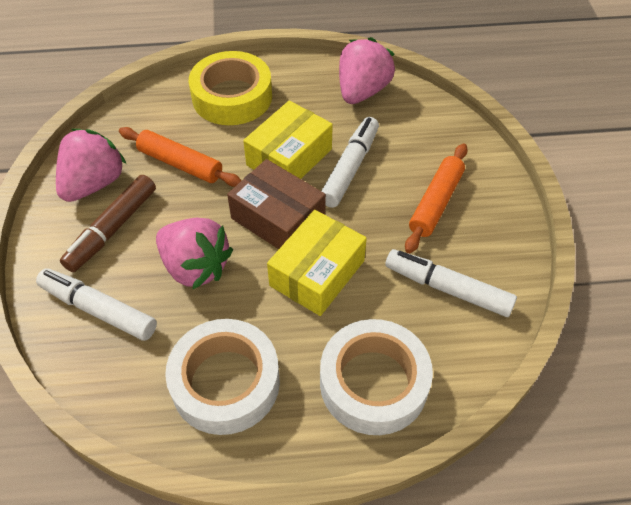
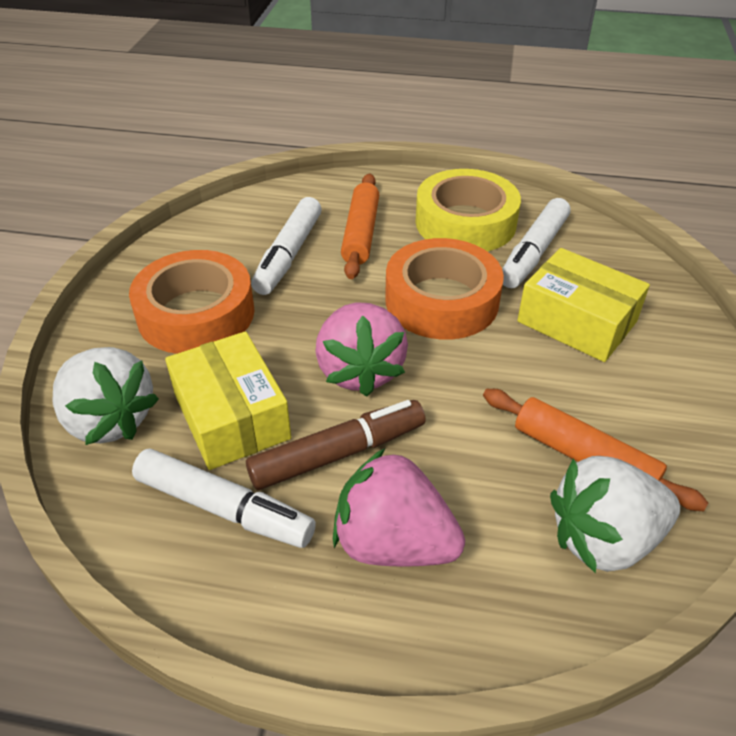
brown box: 1 -> 0
orange tape: 0 -> 2
pink strawberry: 3 -> 2
white strawberry: 0 -> 2
white tape: 2 -> 0

